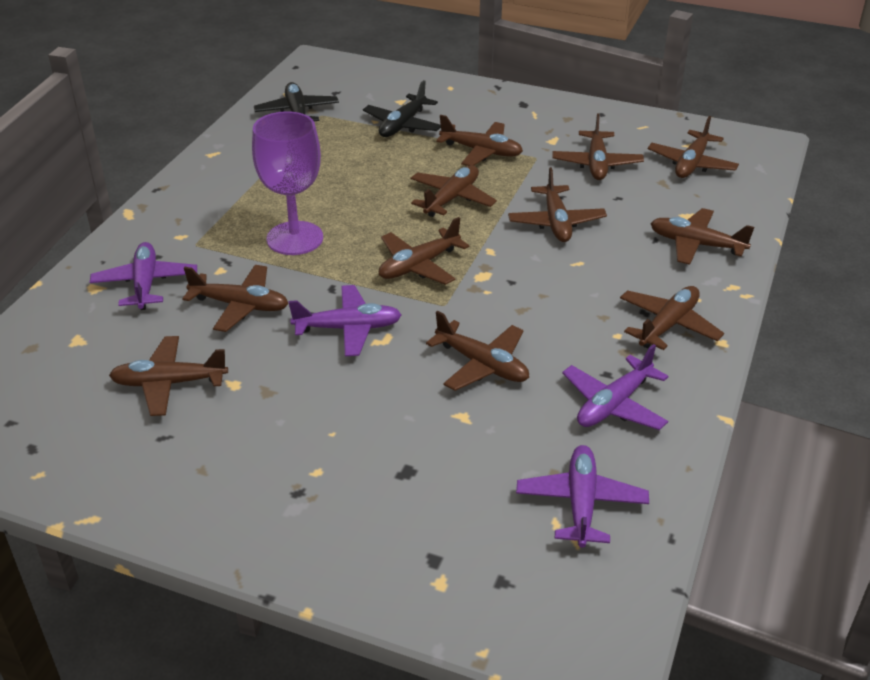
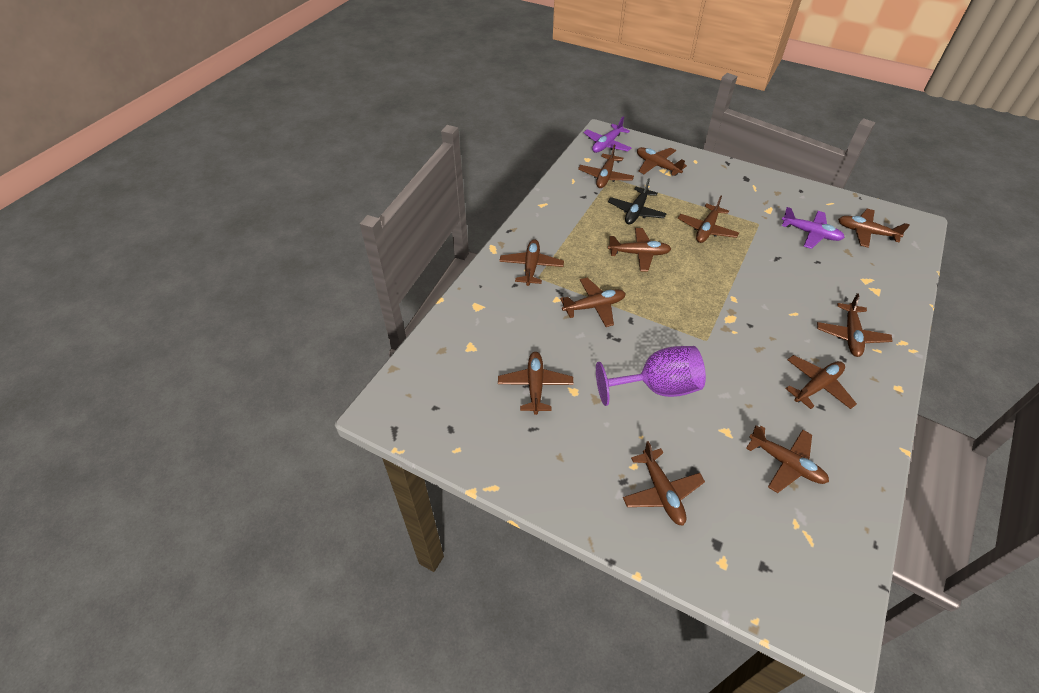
black plane: 2 -> 1
brown plane: 11 -> 12
purple plane: 4 -> 2

